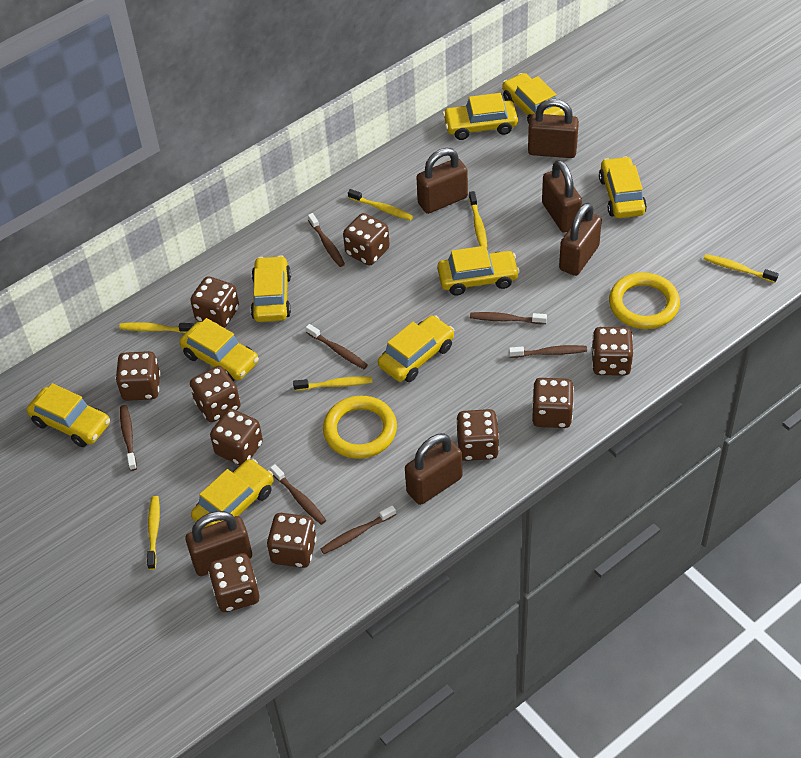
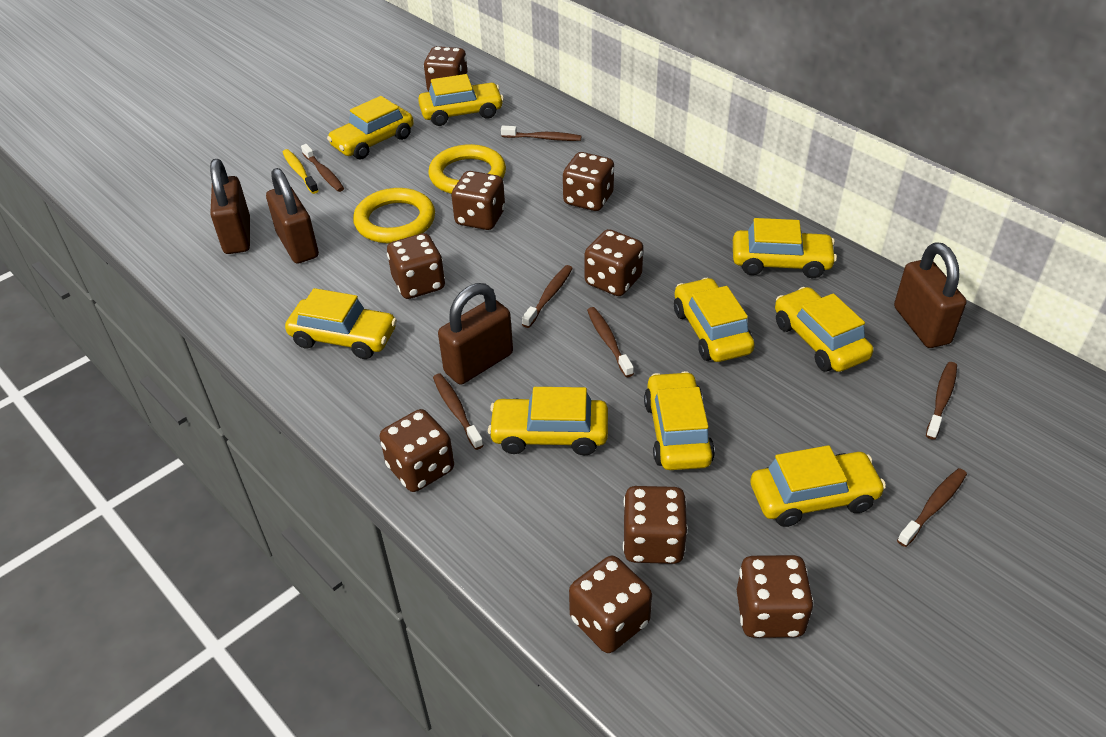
brown dice: 10 -> 9
brown padlock: 6 -> 4
yellow toothbrush: 6 -> 1

